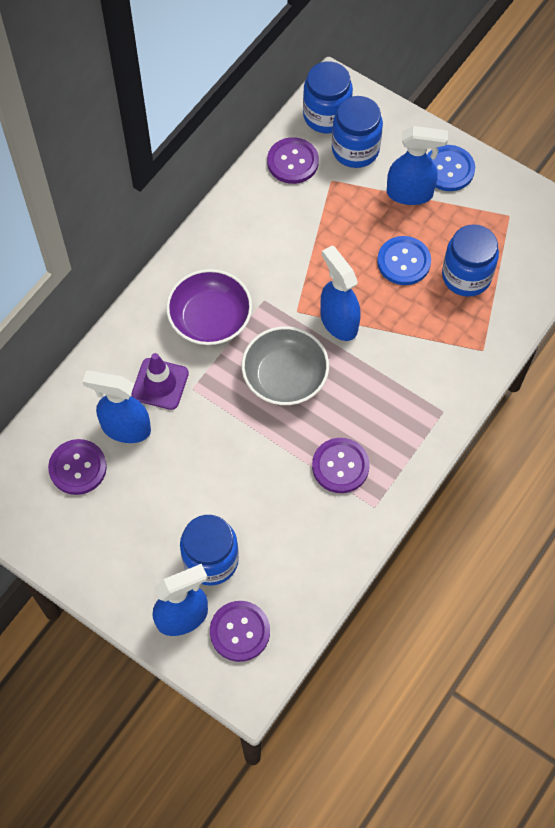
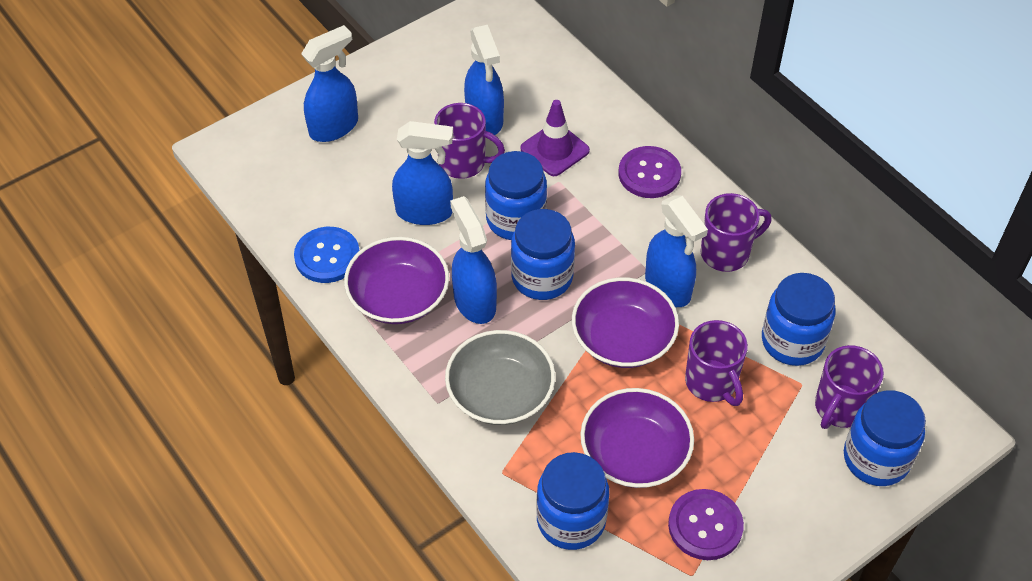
blue button: 2 -> 1
blue jar: 4 -> 5
blue spray bottle: 4 -> 5
purple bowl: 1 -> 3
purple button: 4 -> 2
purple mug: 0 -> 4

